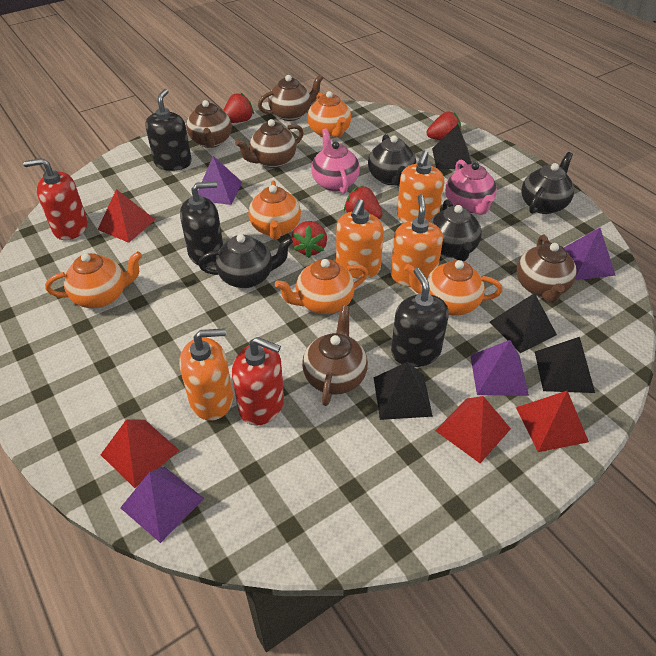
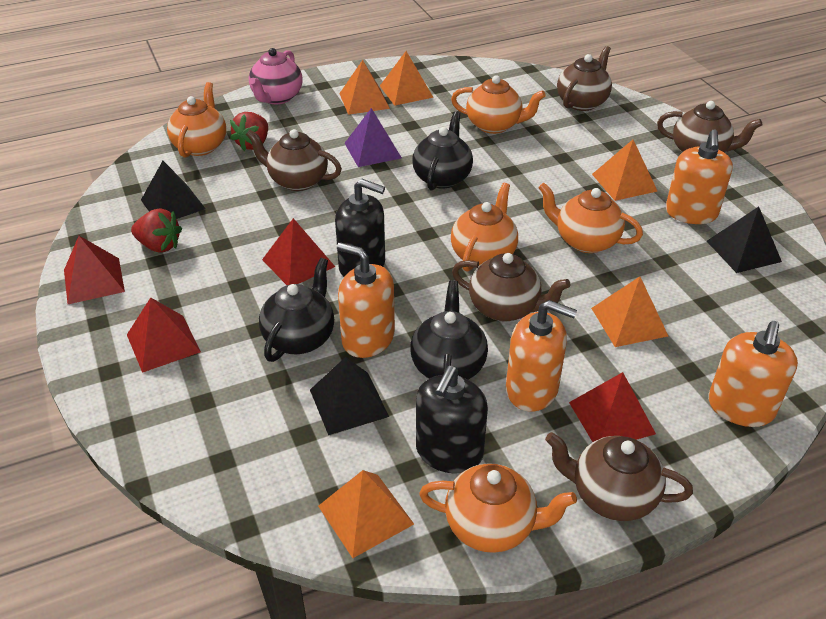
black pyramid: 4 -> 3
black soap dispenser: 3 -> 2
black teapot: 4 -> 3
orange pyramid: 0 -> 5
pink teapot: 2 -> 1
purple pyramid: 4 -> 1
red soap dispenser: 2 -> 0
red strawberry: 4 -> 2

